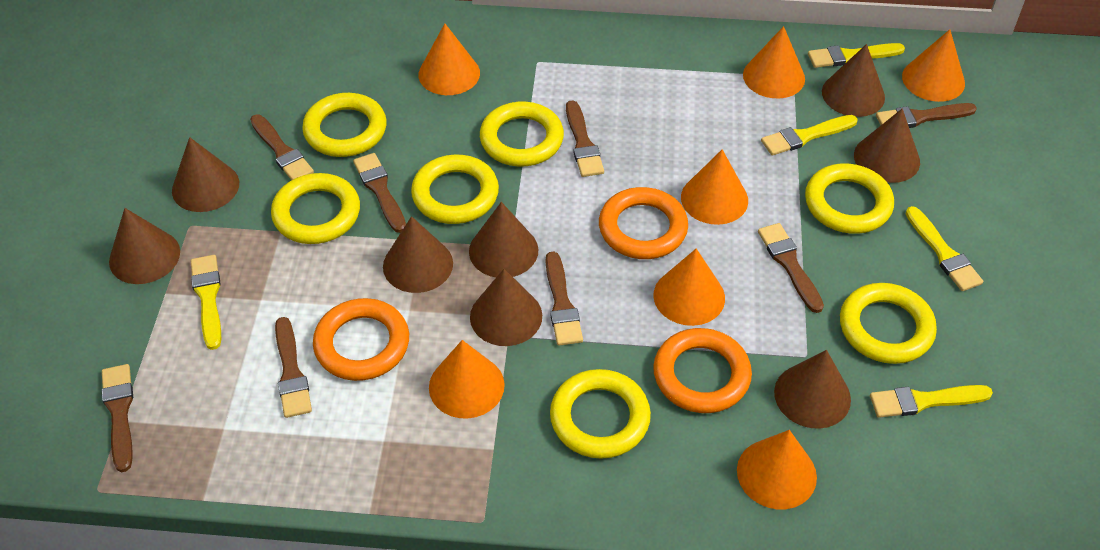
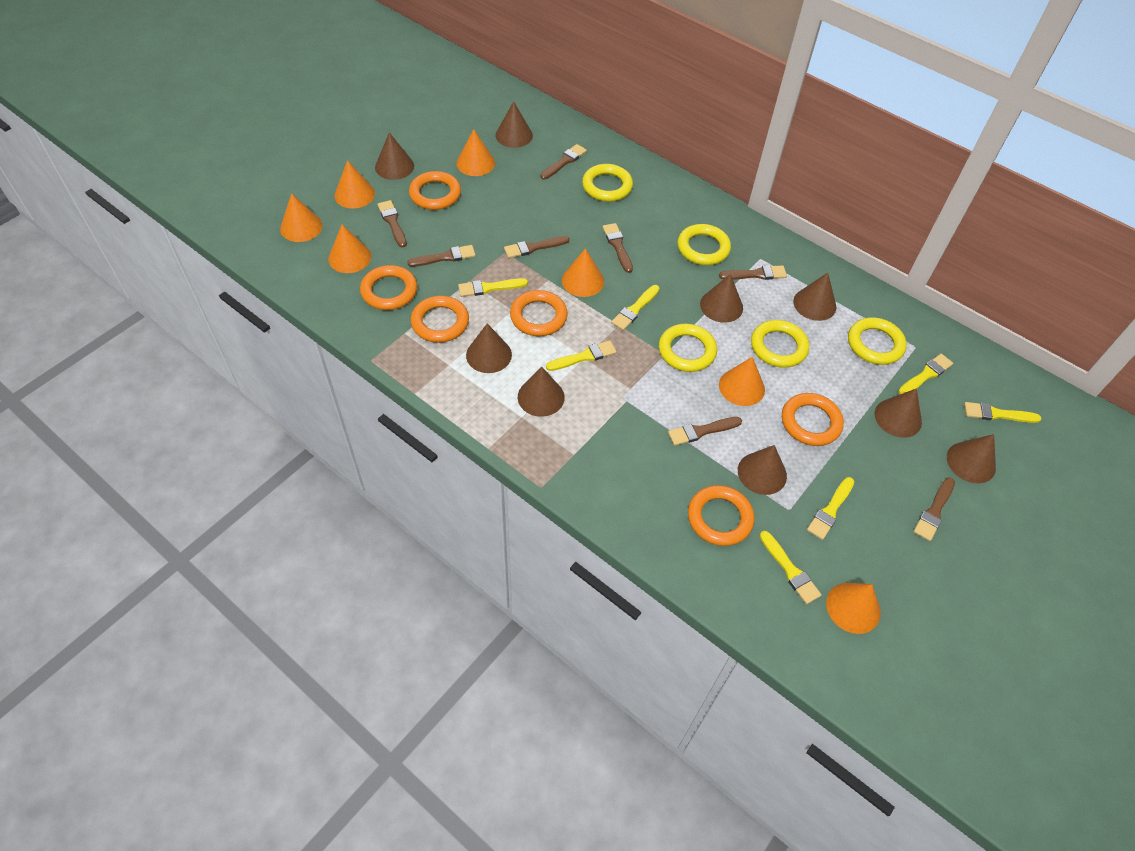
brown cone: 8 -> 9
orange ring: 3 -> 6
yellow brush: 5 -> 7
yellow ring: 7 -> 5

